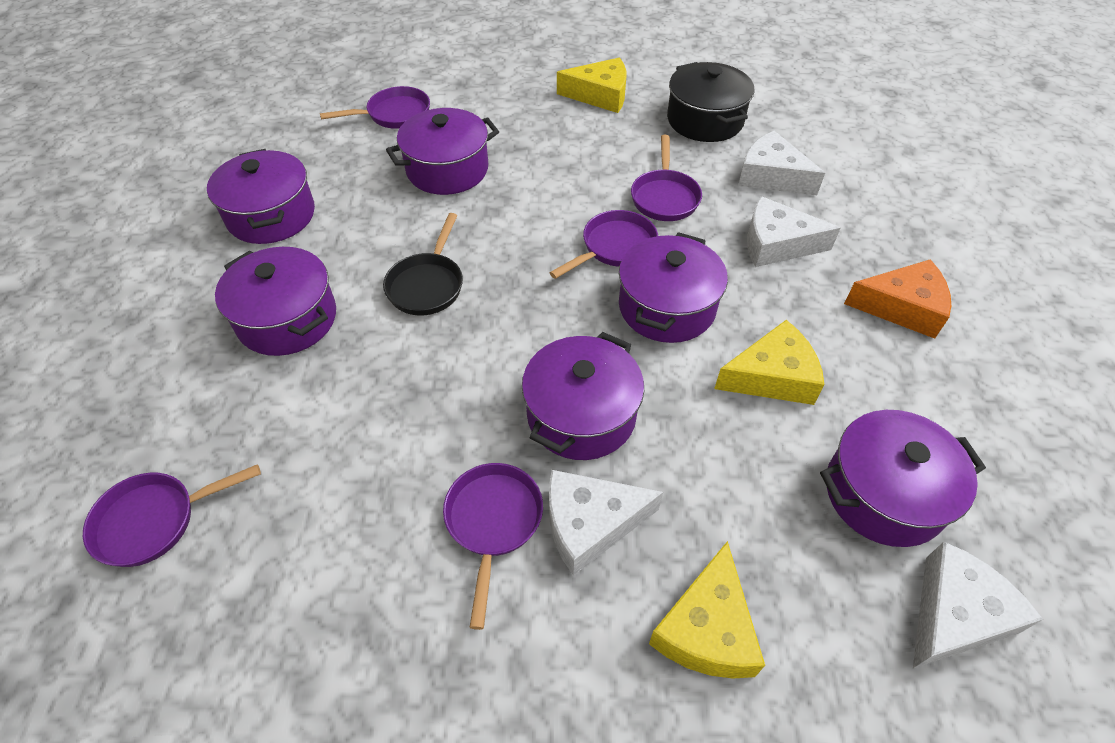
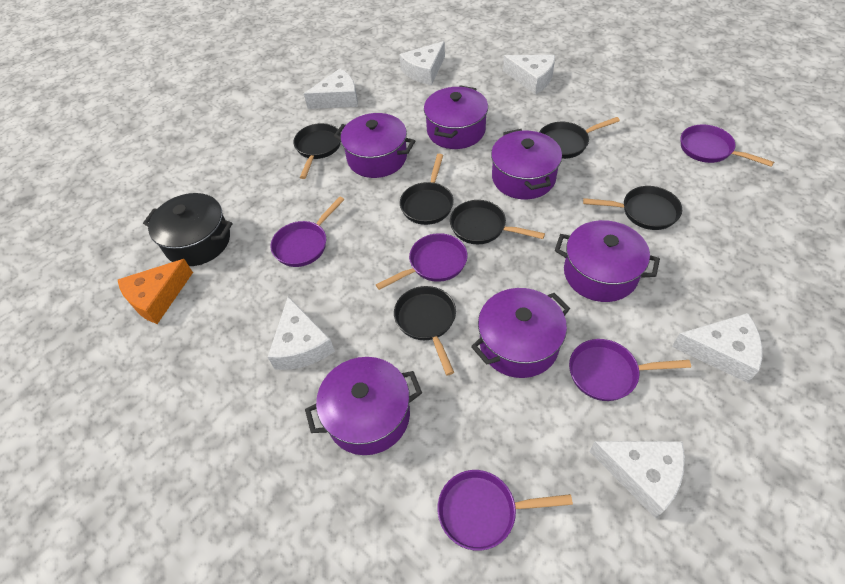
black pan: 1 -> 6
white cheese: 4 -> 6
yellow cheese: 3 -> 0

